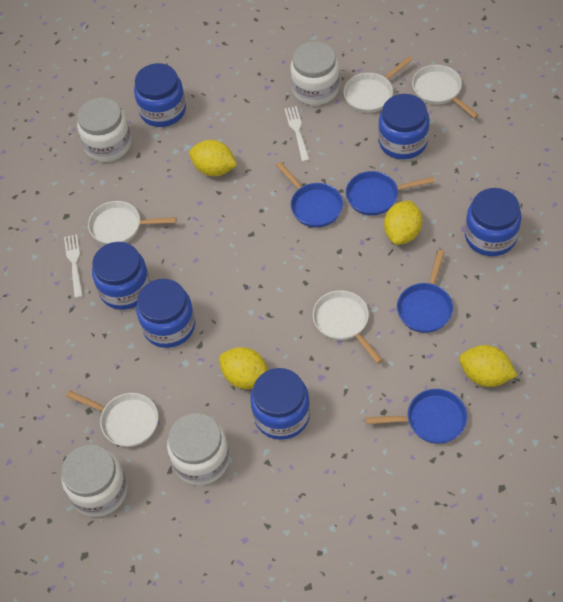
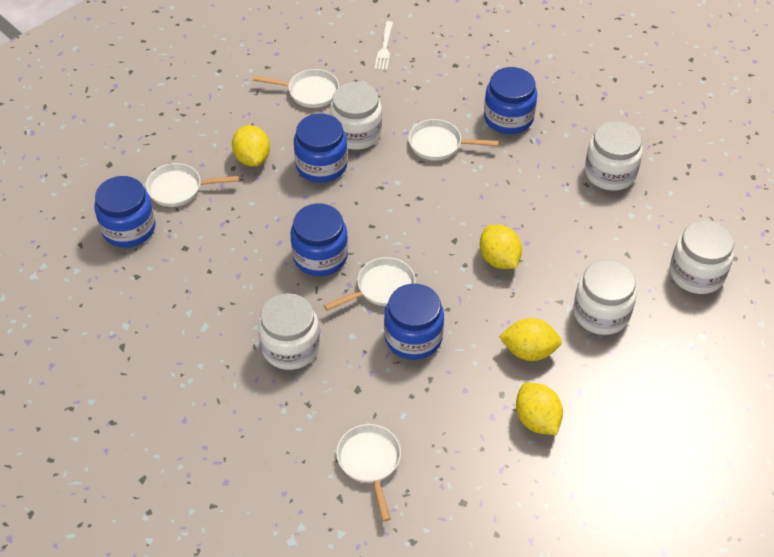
blue jar: 6 -> 5
blue pan: 4 -> 0
white fork: 2 -> 1
white jar: 4 -> 5

